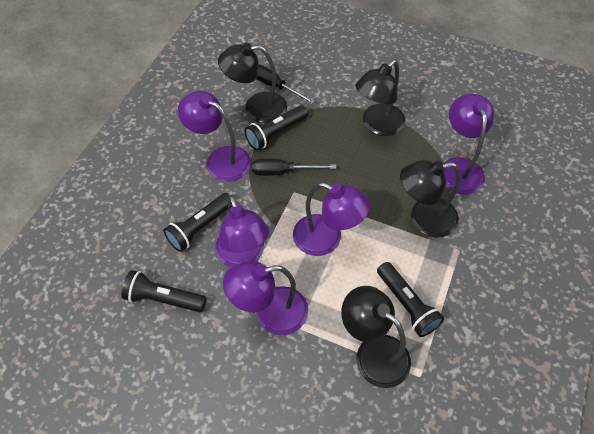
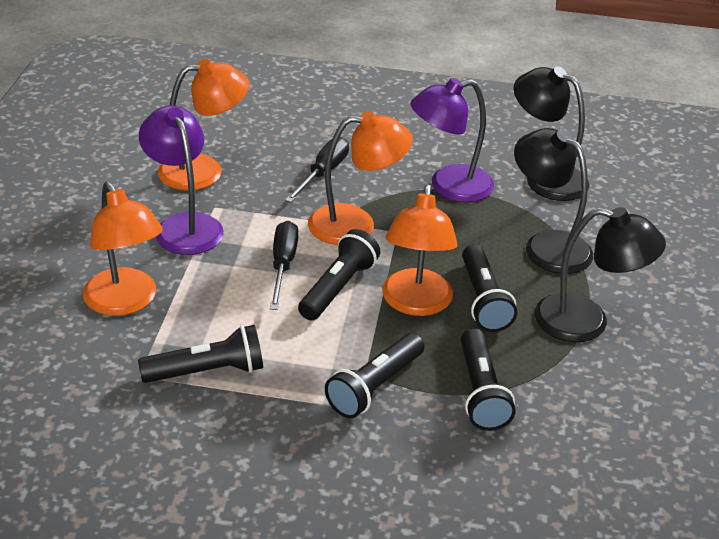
black flashlight: 4 -> 5
black lamp: 4 -> 3
orange lamp: 0 -> 4
purple lamp: 5 -> 2

